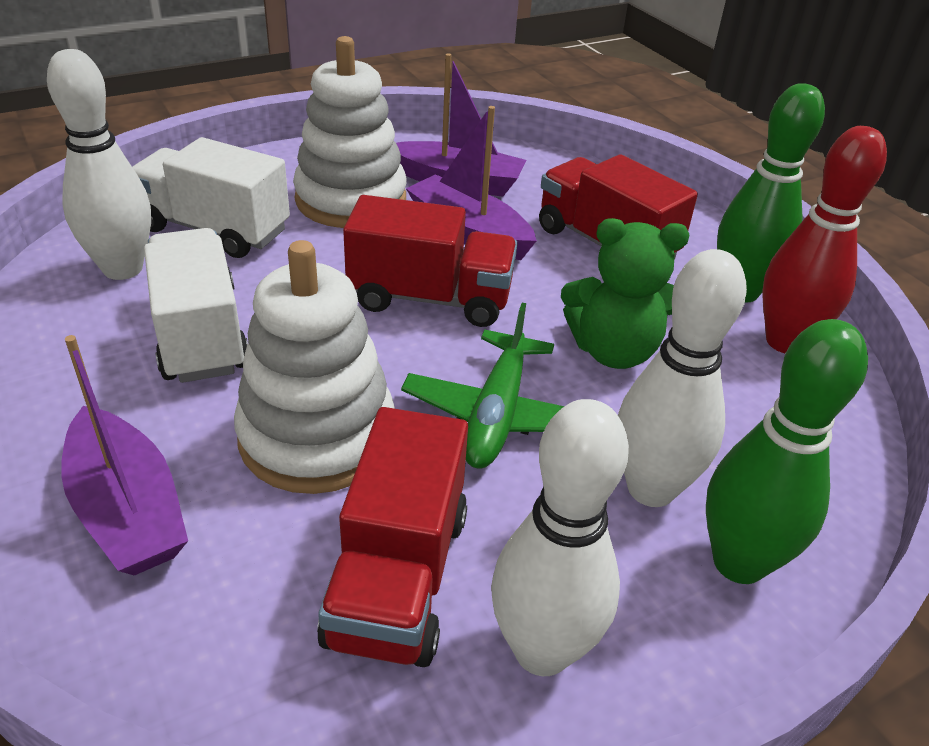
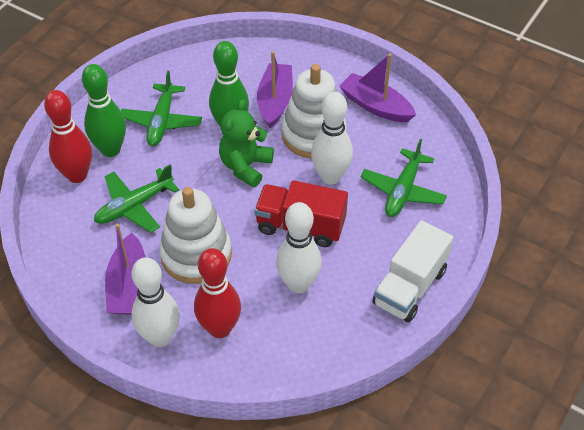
green plane: 1 -> 3
red bowling pin: 1 -> 2
red truck: 3 -> 1
white truck: 2 -> 1

